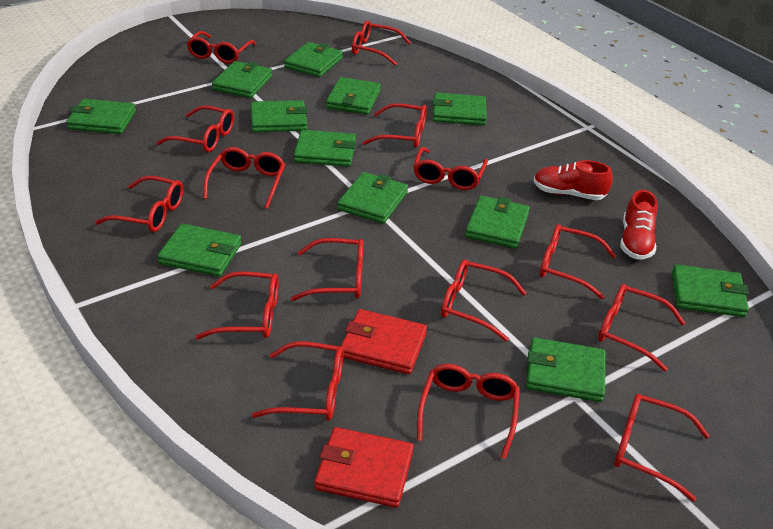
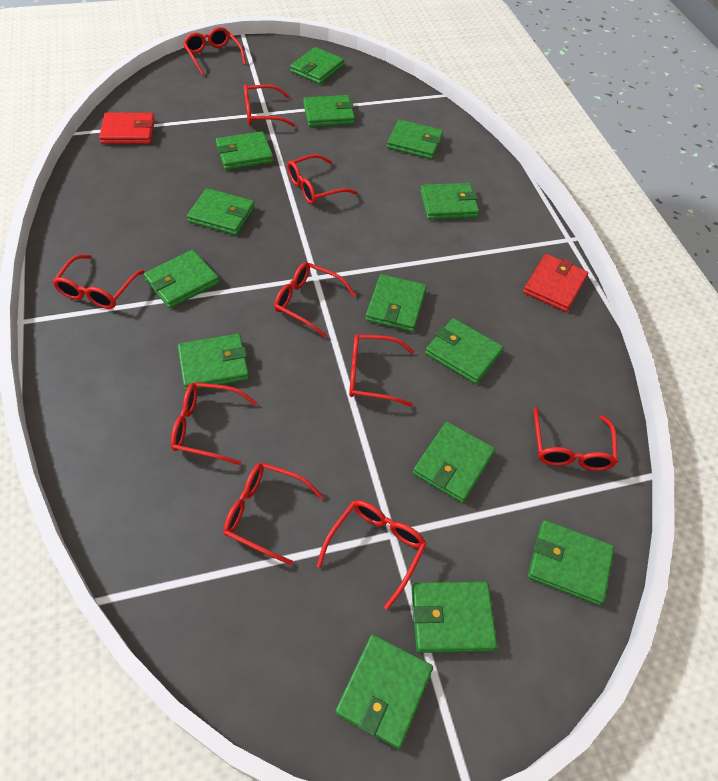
green wallet: 12 -> 14
red glasses: 15 -> 10
red shoe: 2 -> 0

